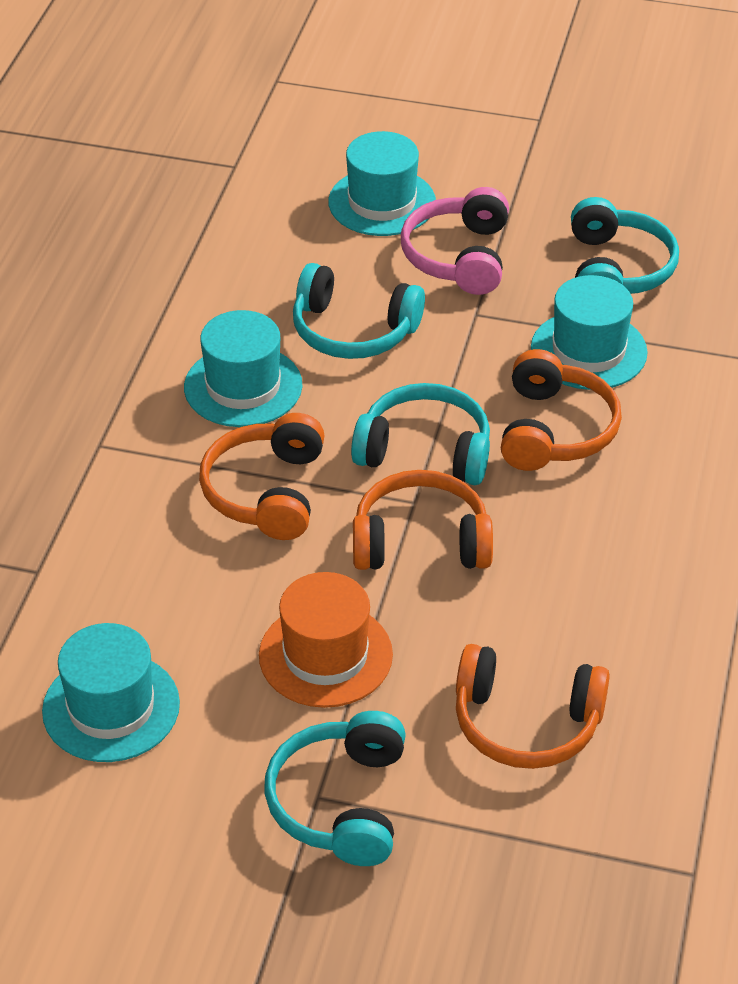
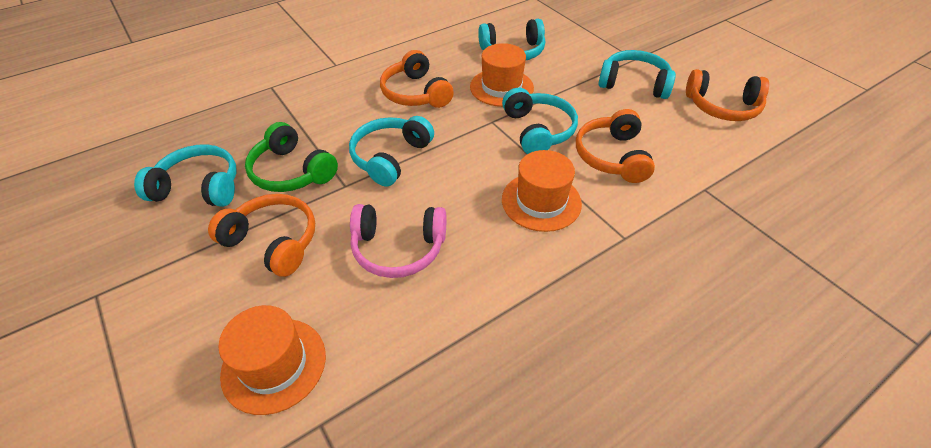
green headphones: 0 -> 1
orange hat: 1 -> 3
turquoise hat: 4 -> 0
turquoise headphones: 4 -> 5

